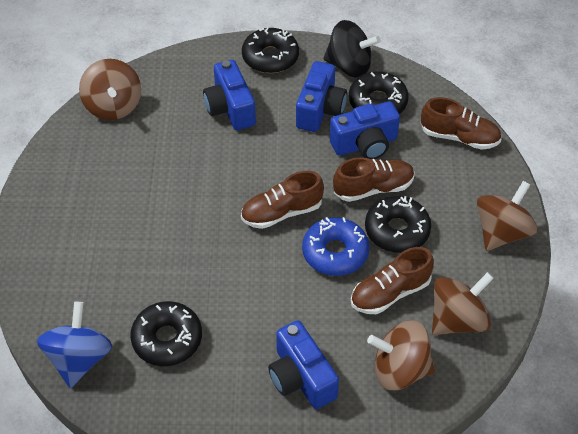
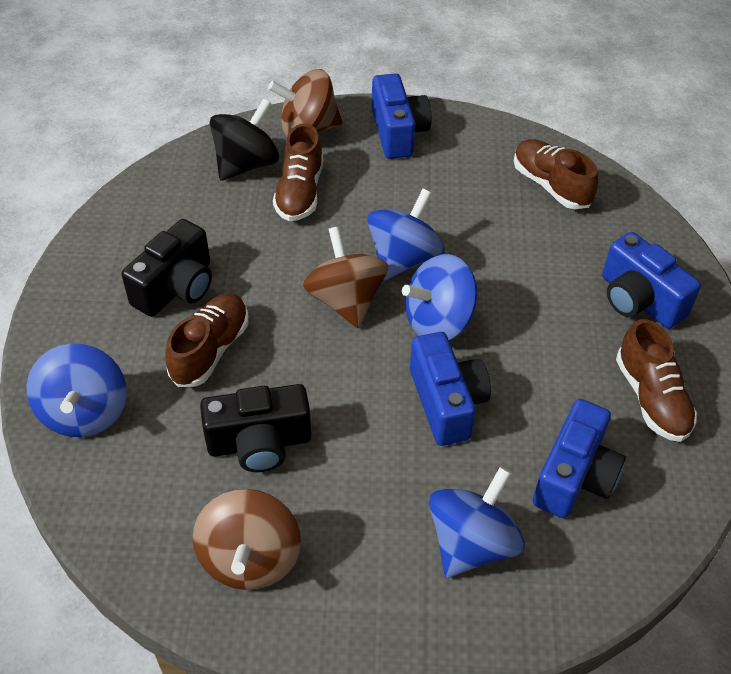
black camera: 0 -> 2
black donut: 4 -> 0
blue donut: 1 -> 0
blue spinning top: 1 -> 4
brown spinning top: 4 -> 3

